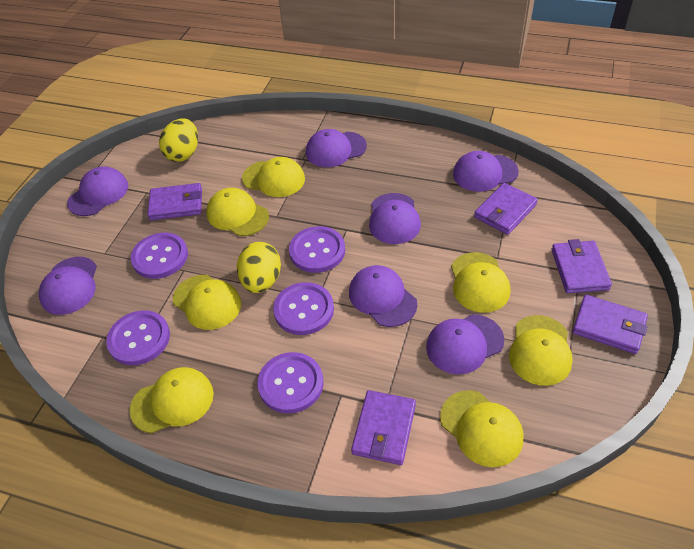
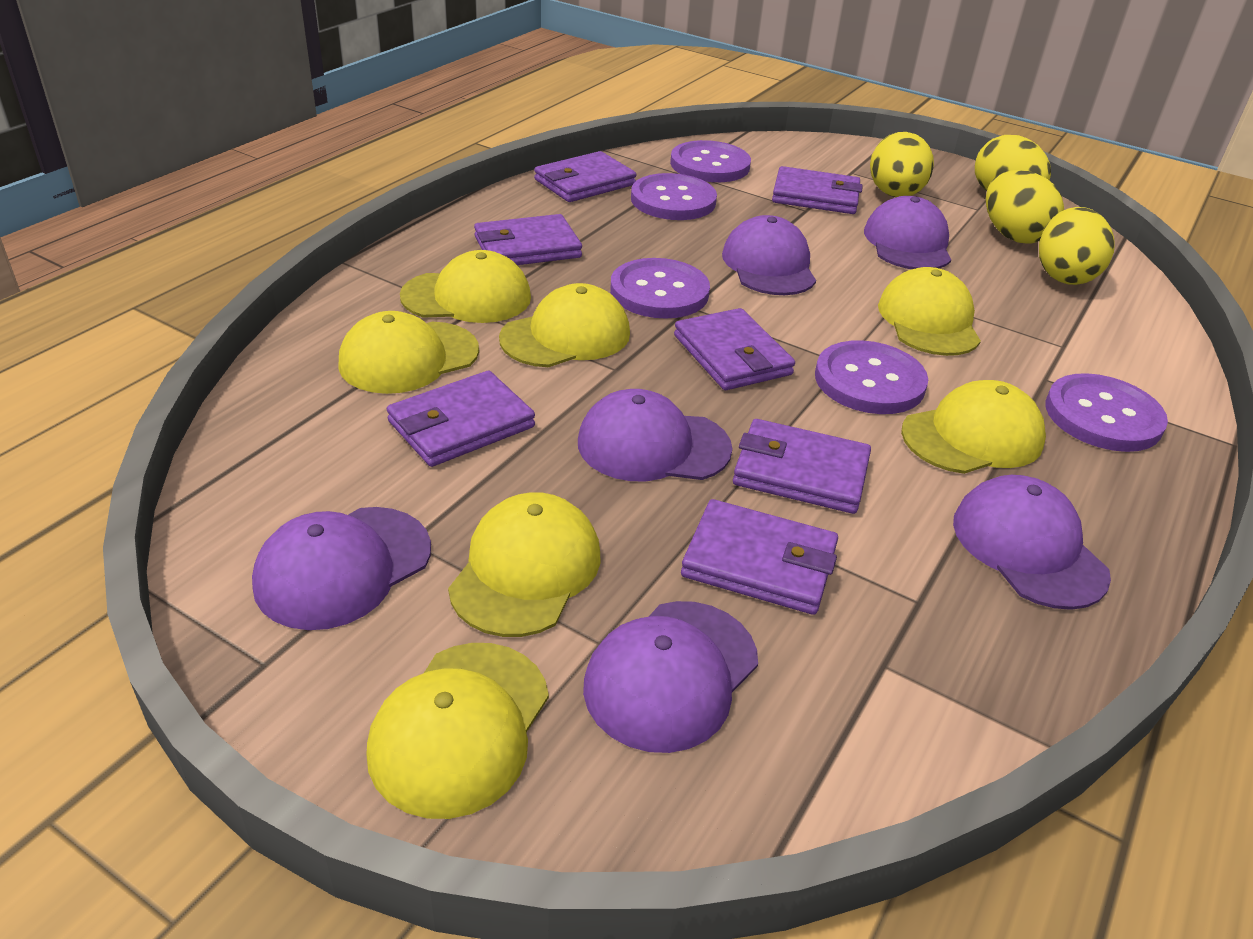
purple cap: 7 -> 6
purple wallet: 5 -> 7
yellow egg: 2 -> 4

